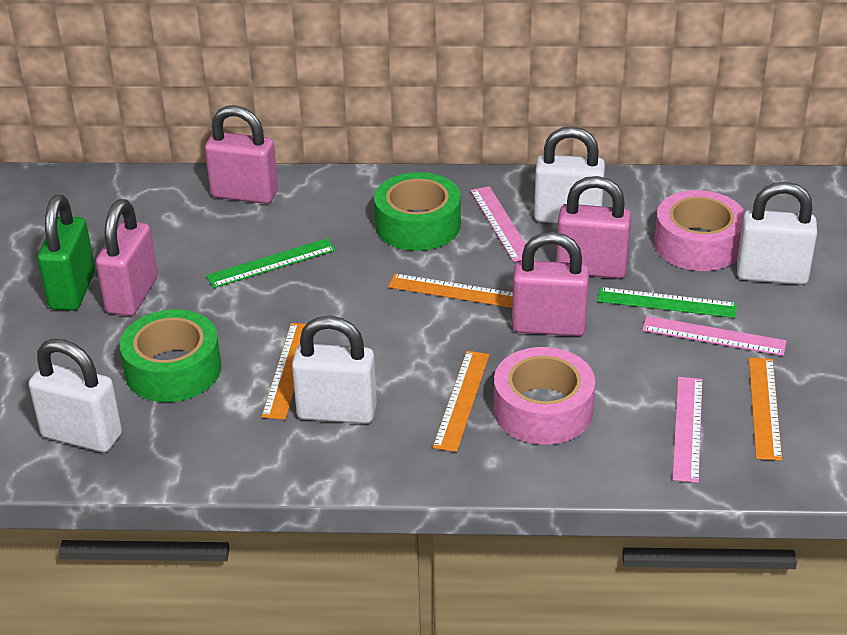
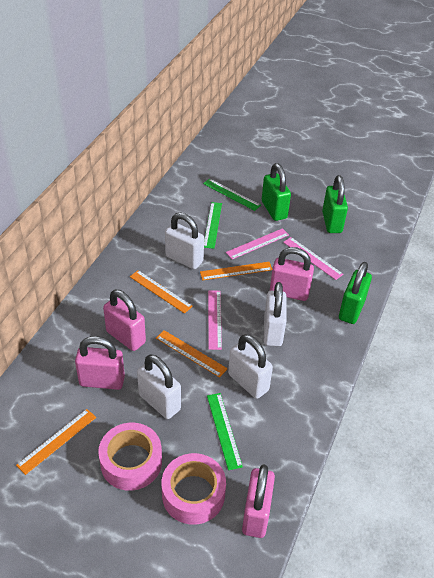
green padlock: 1 -> 3
green ruler: 2 -> 3
green tape: 2 -> 0

